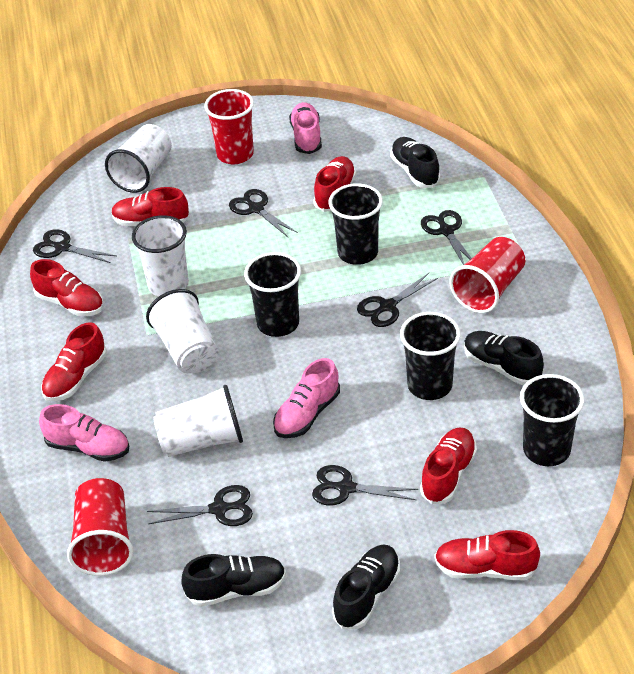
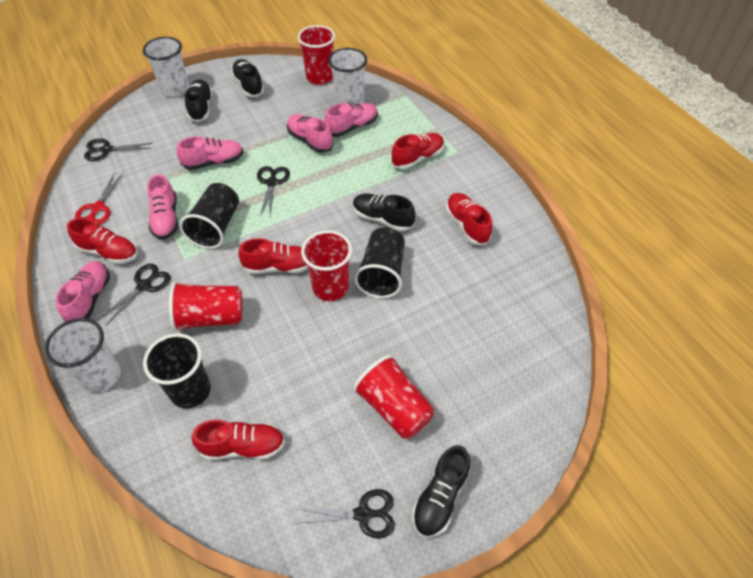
black cup: 4 -> 3
black scissors: 6 -> 4
pink shoe: 3 -> 5
red cup: 3 -> 4
red scissors: 0 -> 1
red shoe: 6 -> 5
white cup: 4 -> 3

